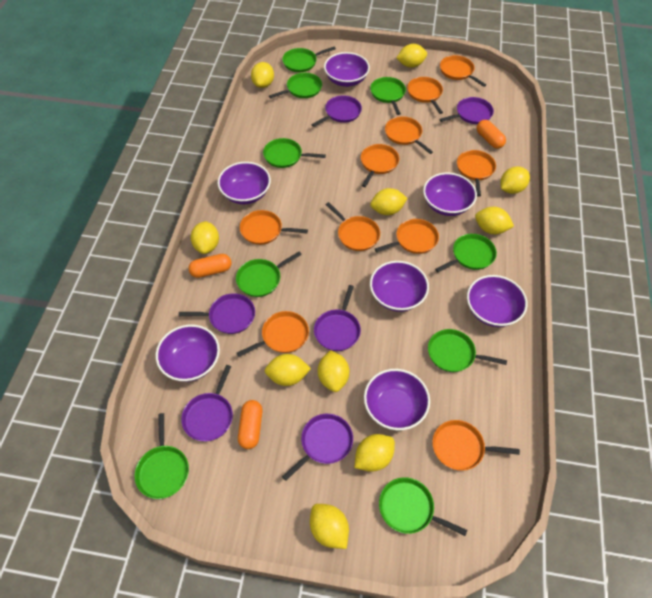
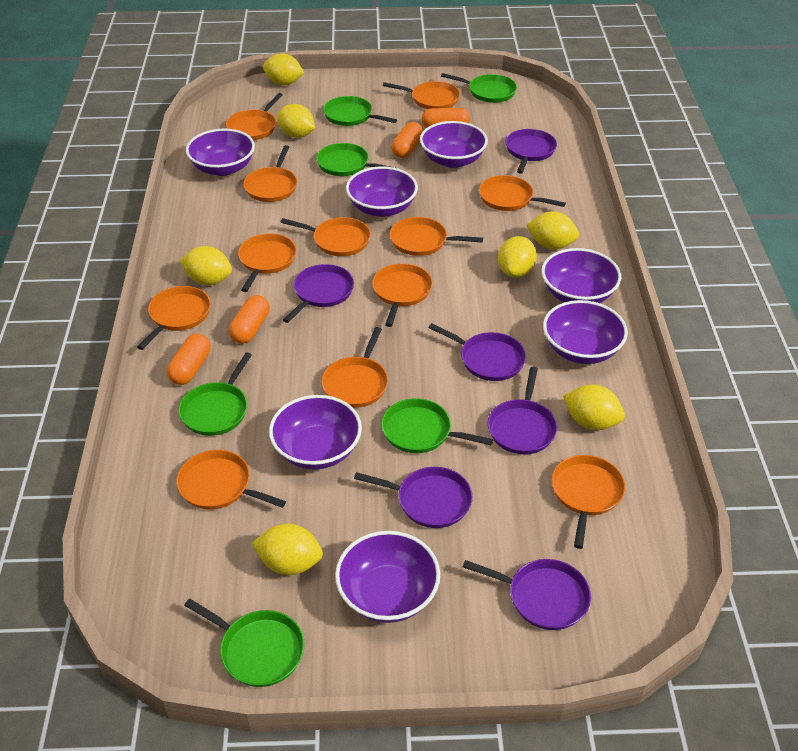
green pan: 9 -> 6
orange capsule: 3 -> 4
orange pan: 10 -> 12
yellow lemon: 10 -> 7

